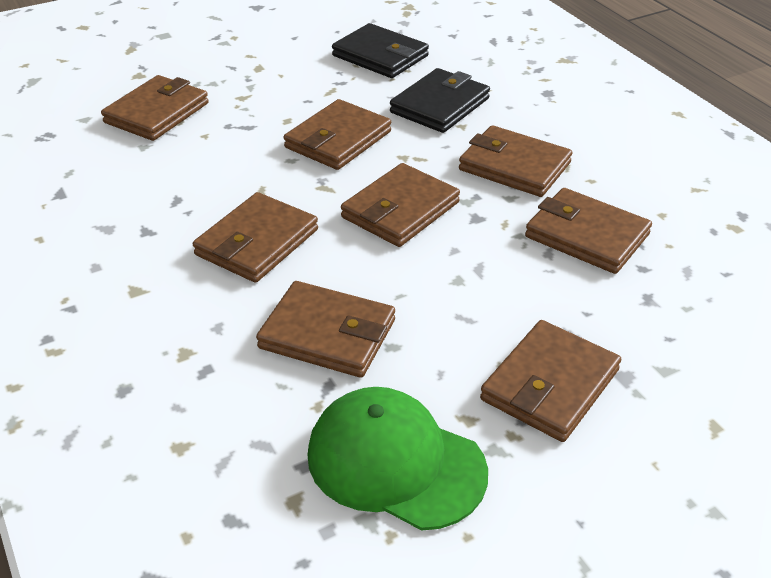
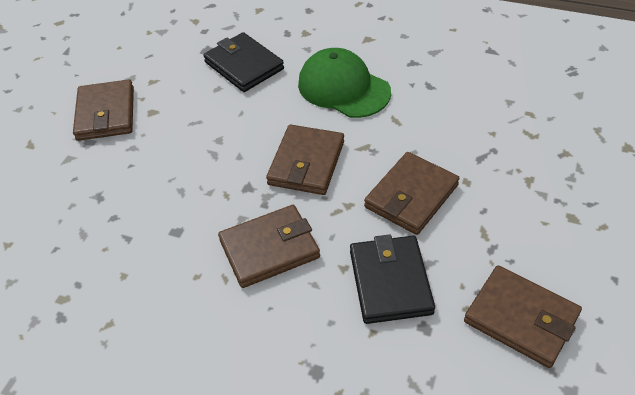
brown wallet: 8 -> 5

